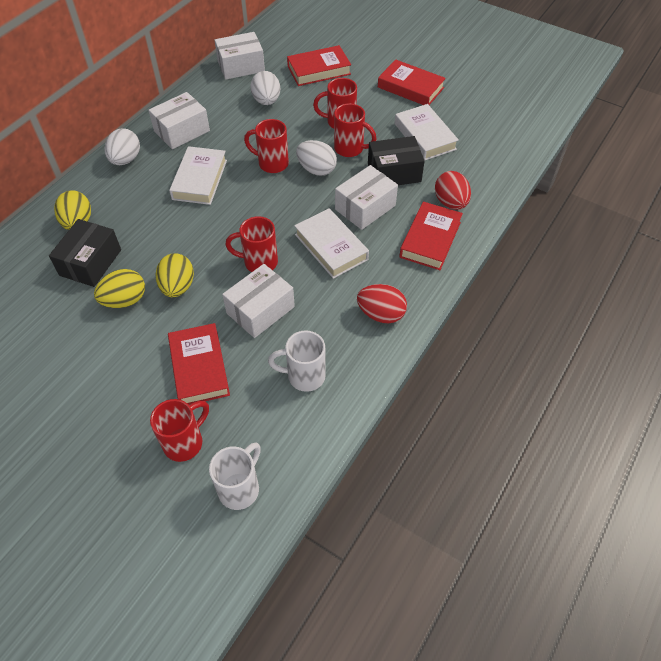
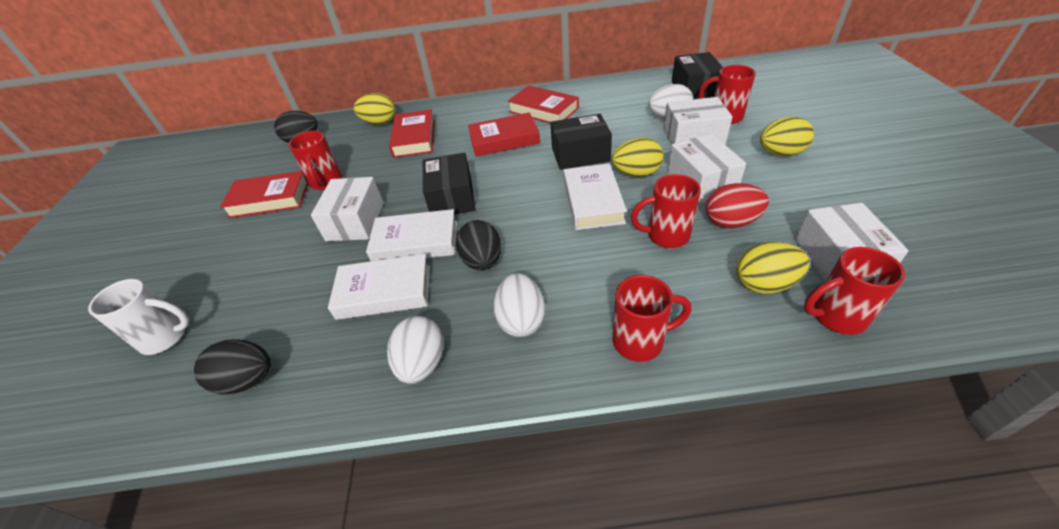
black box: 2 -> 3
black egg: 0 -> 3
red egg: 2 -> 1
white mug: 2 -> 1
yellow egg: 3 -> 4

